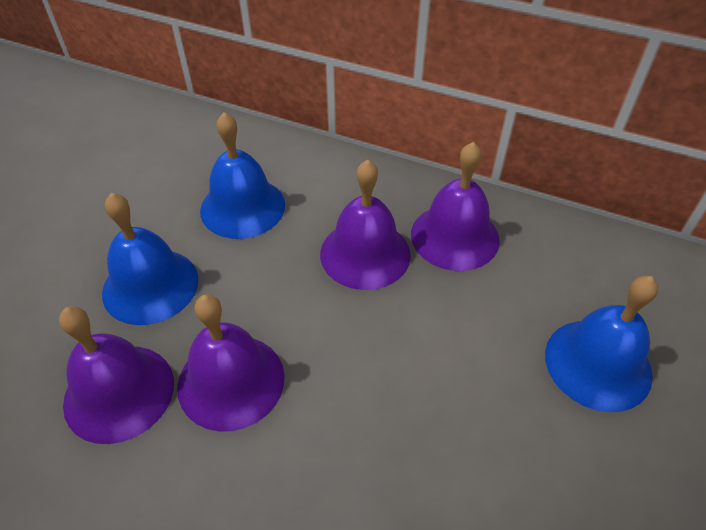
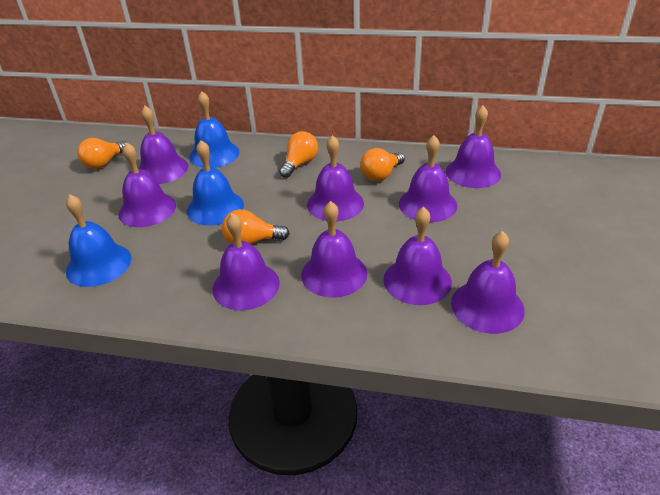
orange light bulb: 0 -> 4
purple bell: 4 -> 9

